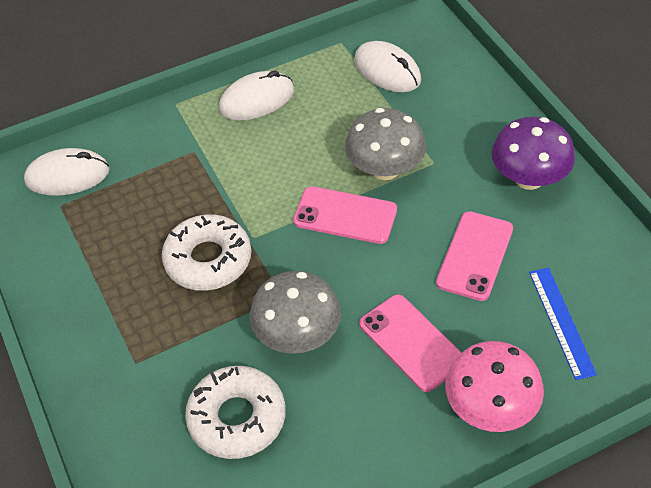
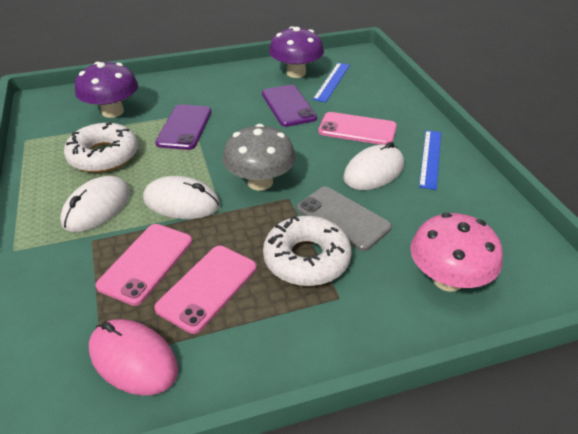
blue ruler: 1 -> 2
grey mushroom: 2 -> 1
grey phone: 0 -> 1
pink mouse: 0 -> 1
purple mushroom: 1 -> 2
purple phone: 0 -> 2

